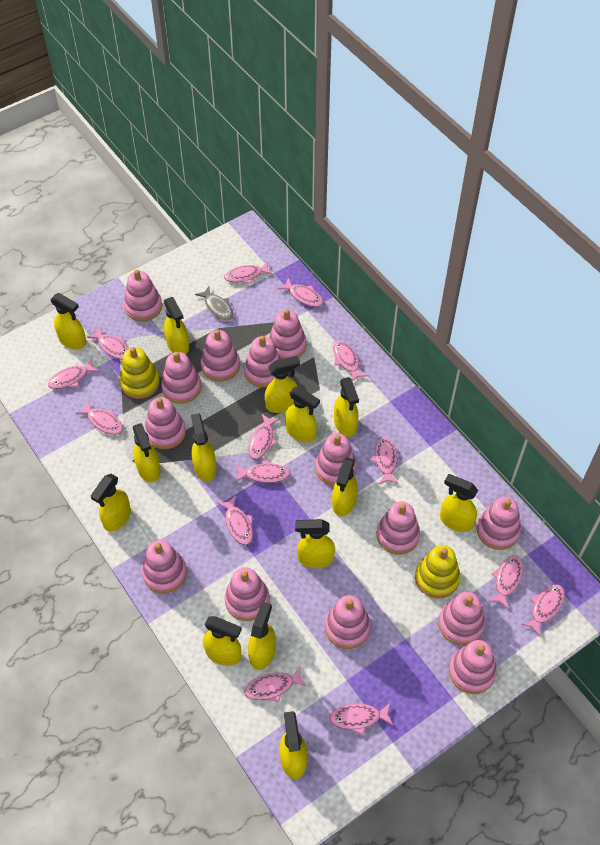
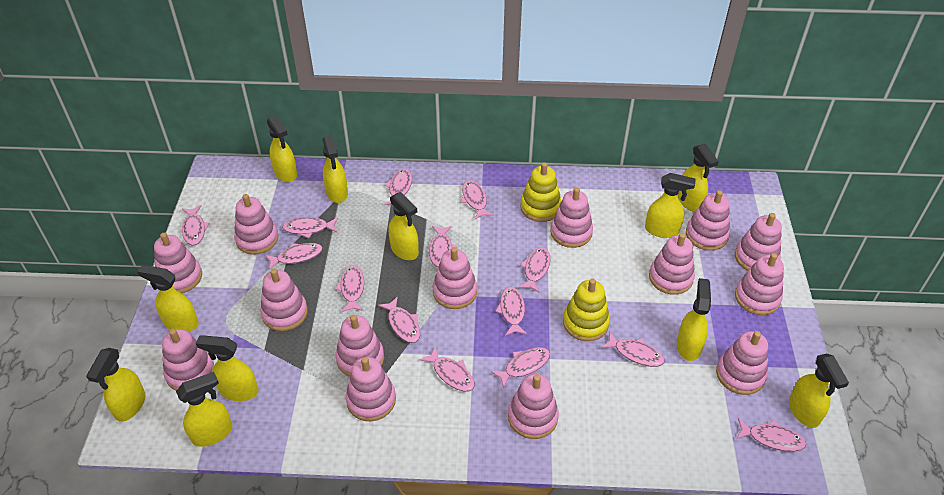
grey fish: 1 -> 0
yellow spray bottle: 14 -> 11

